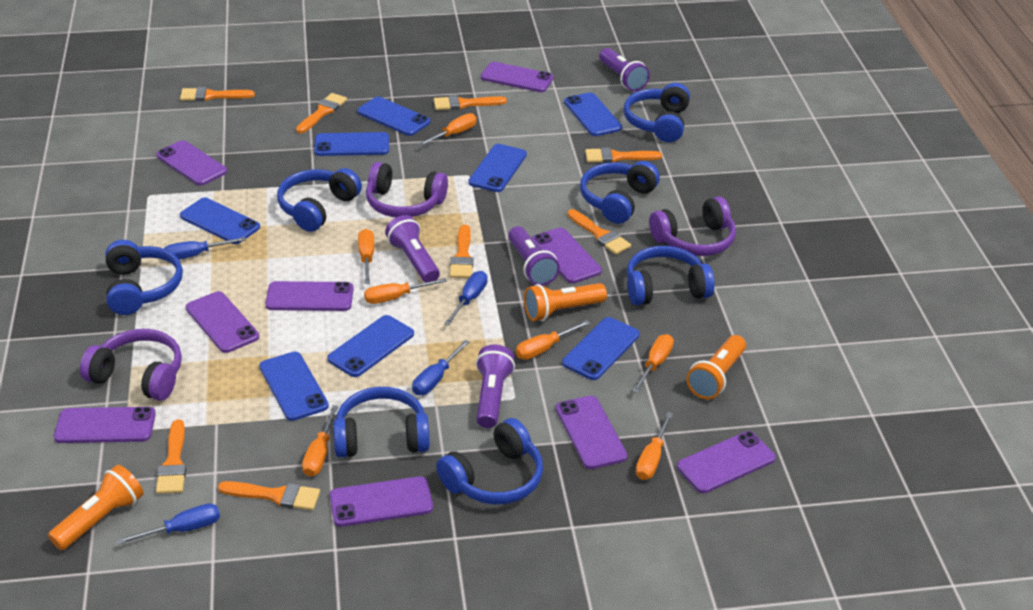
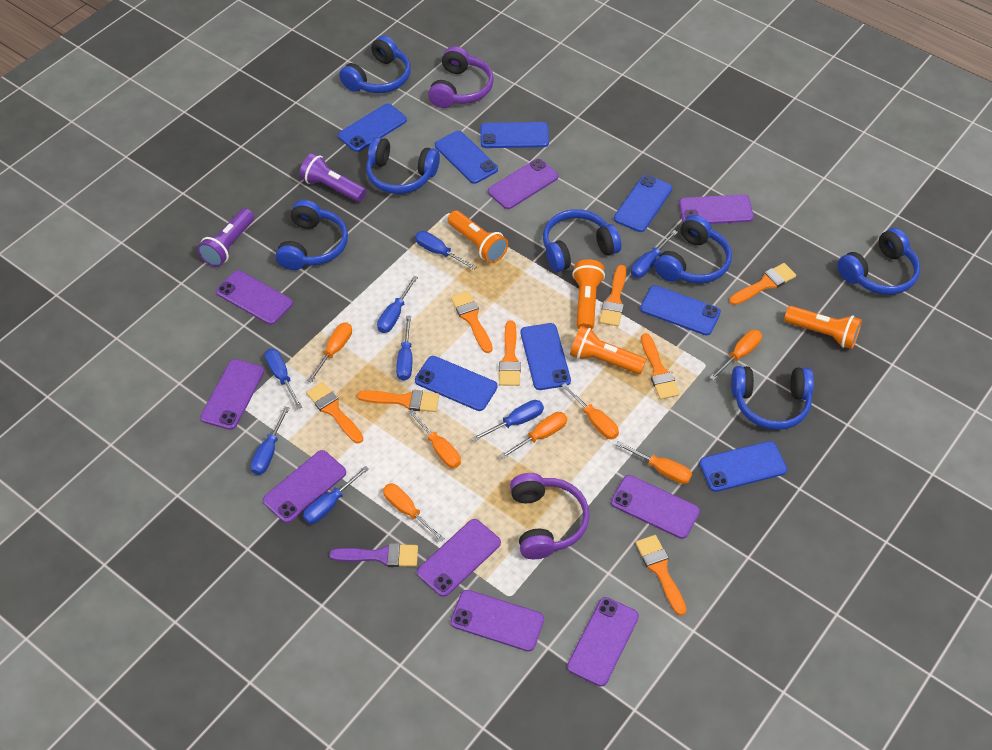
blue screwdriver: 4 -> 8
orange flashlight: 3 -> 4
purple brush: 0 -> 1
purple flashlight: 4 -> 2
purple headphones: 3 -> 2

